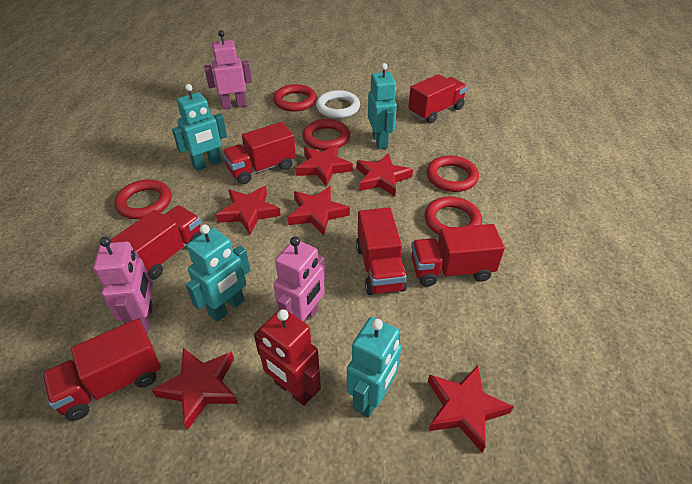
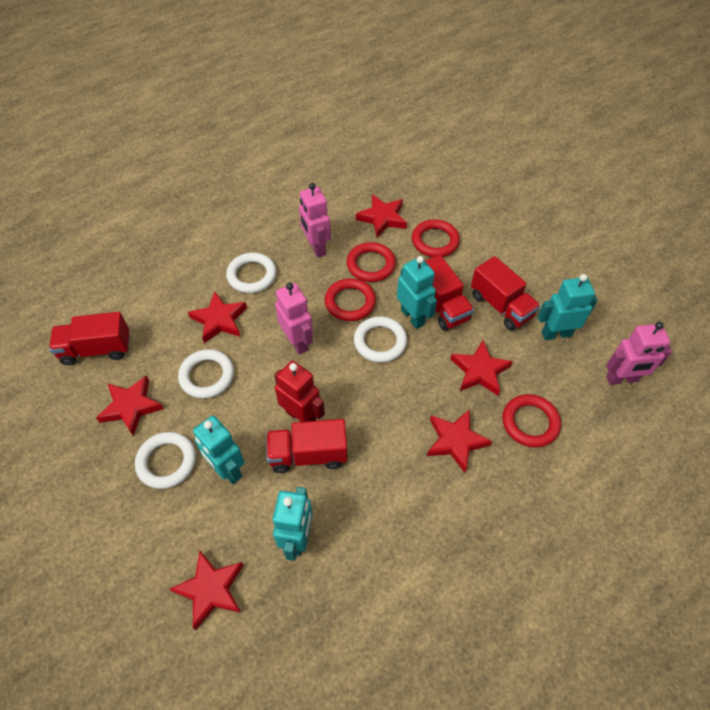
red ring: 5 -> 4
red truck: 6 -> 4
white ring: 1 -> 4

